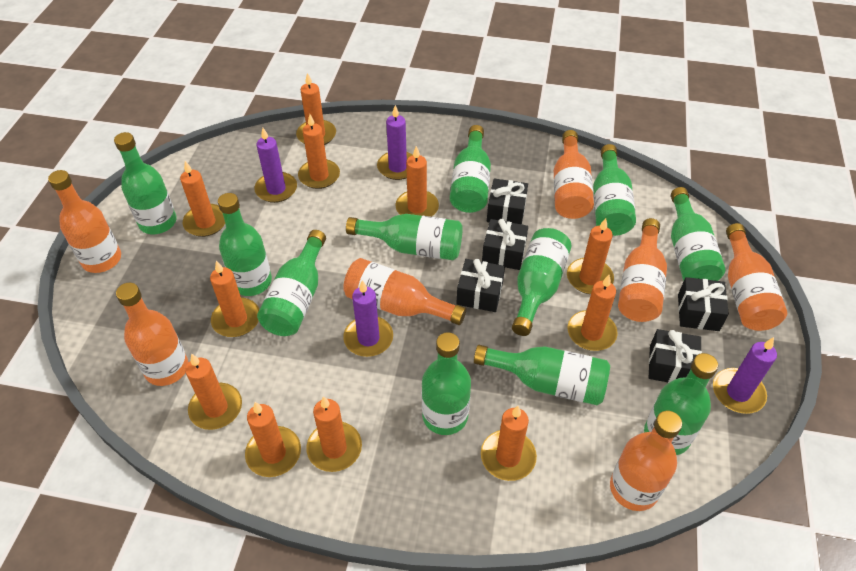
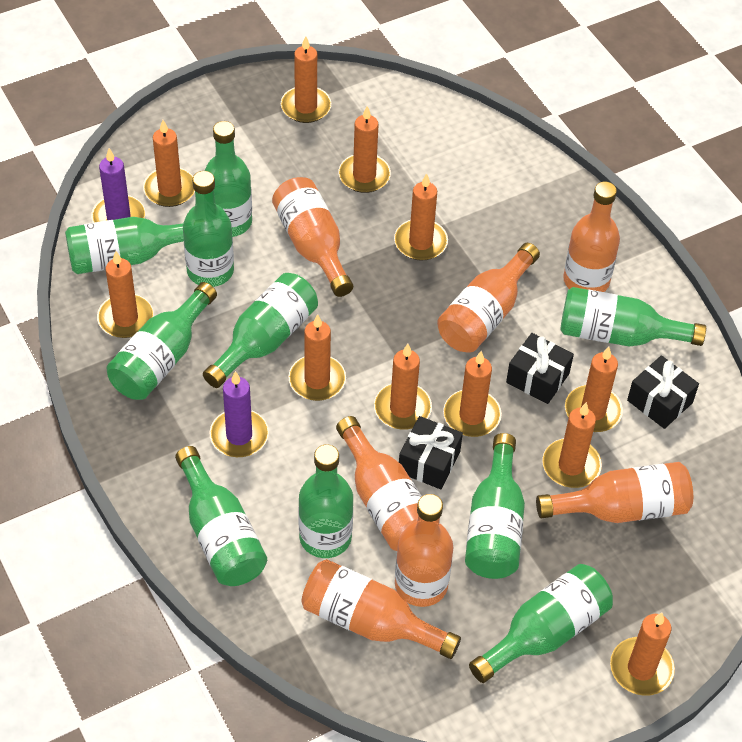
black gift: 5 -> 3
green bottle: 11 -> 10
purple candle: 4 -> 2

